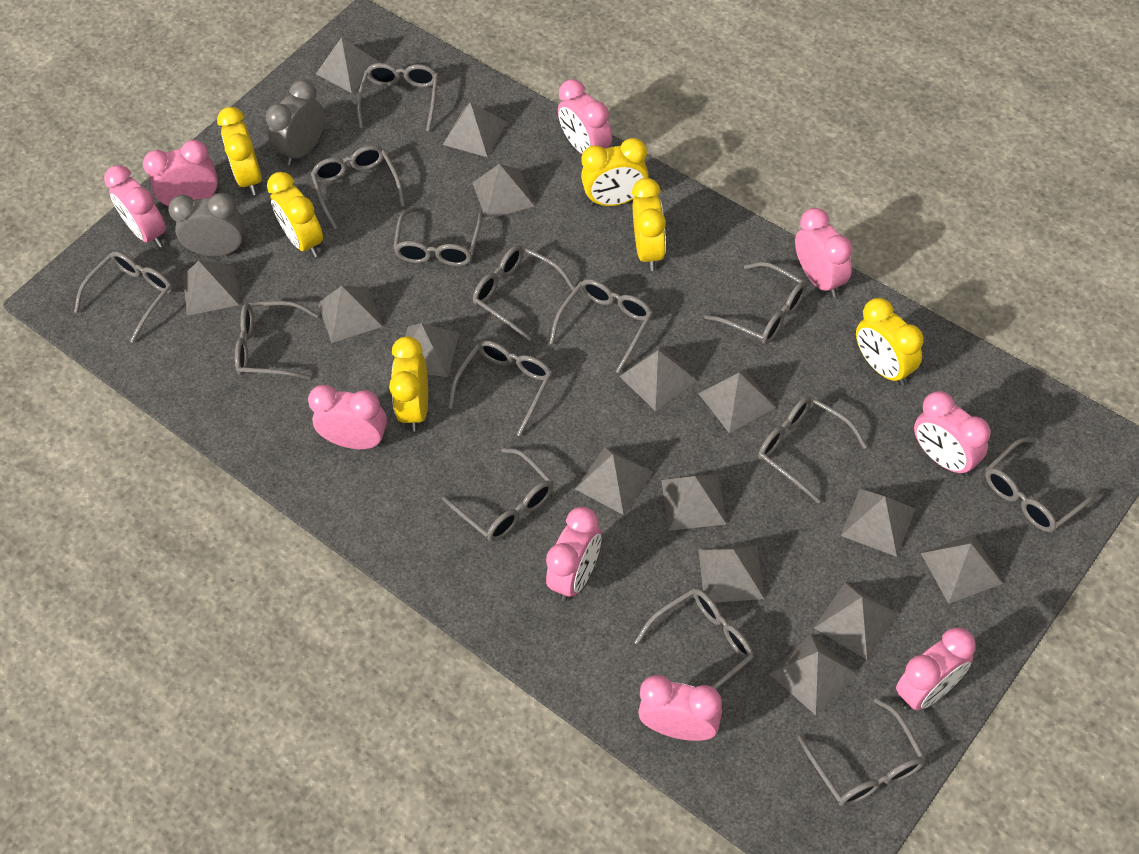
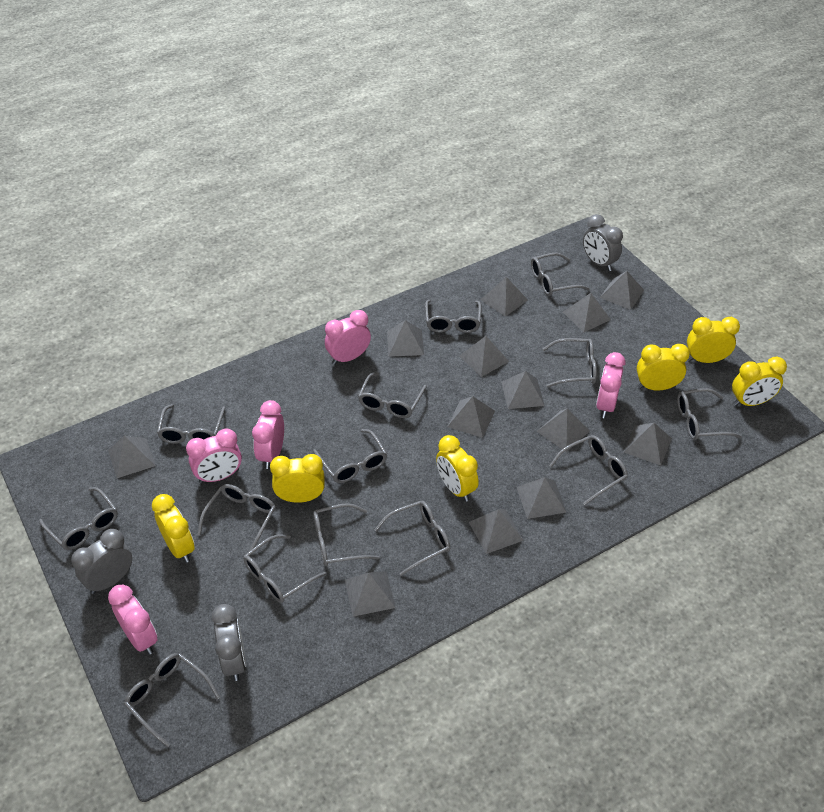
grey clock: 2 -> 3
grey pyramid: 15 -> 13
pink clock: 9 -> 5

